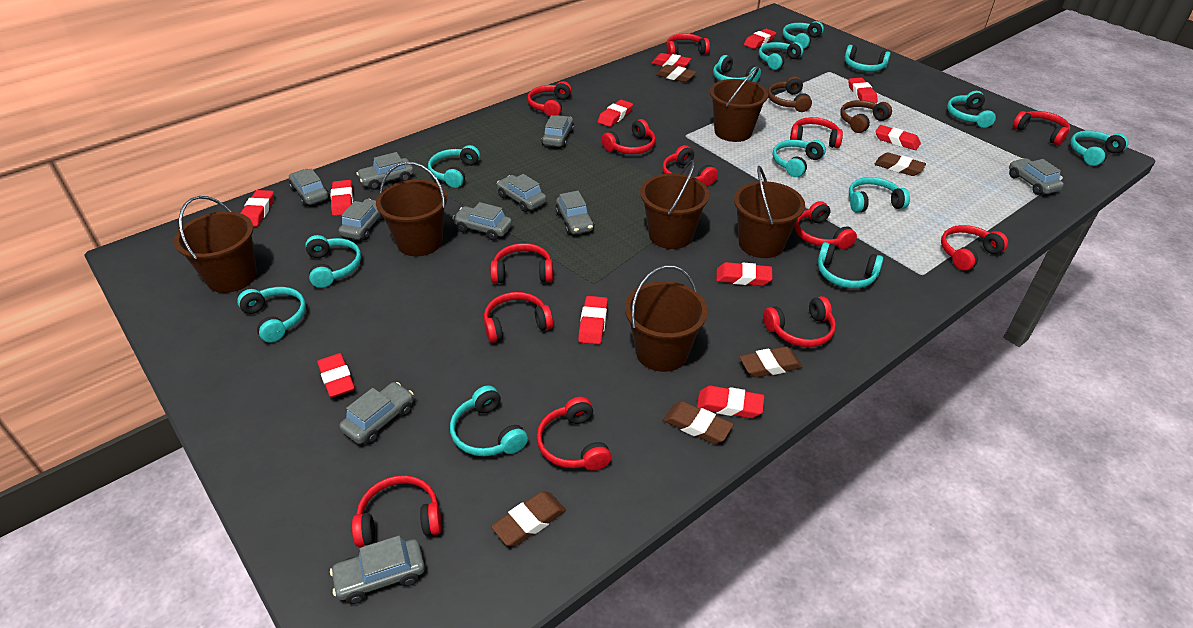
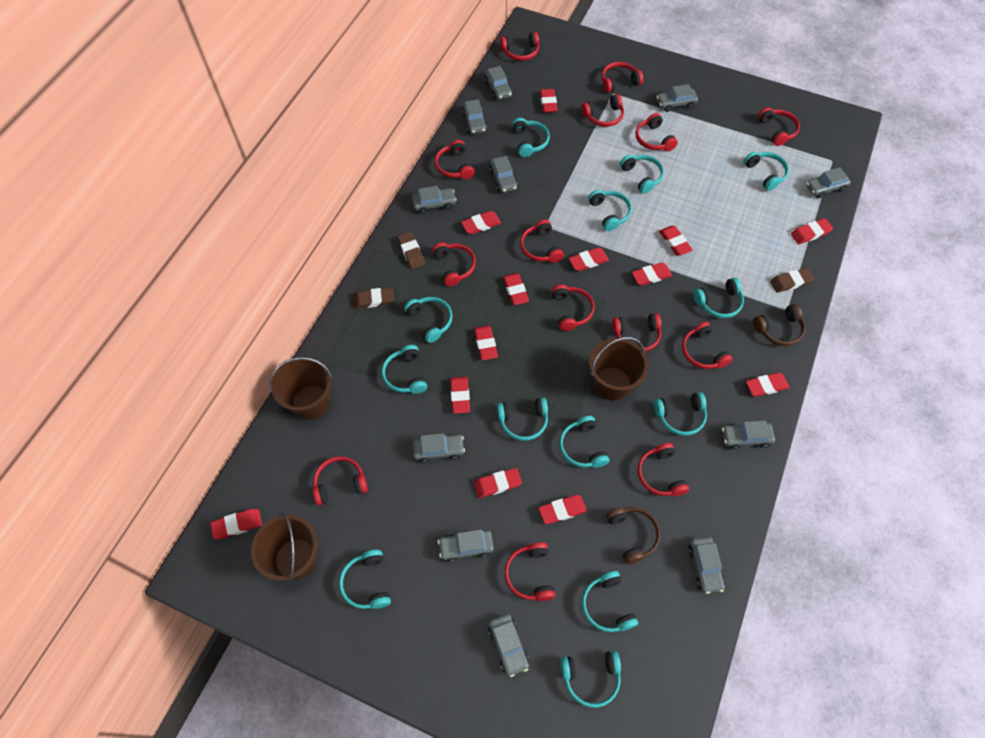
brown bucket: 6 -> 3
brown eraser: 5 -> 3
grey car: 10 -> 11
red eraser: 11 -> 13
red headphones: 13 -> 14

